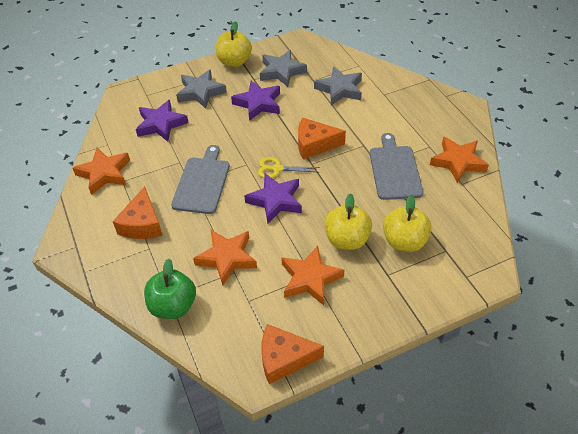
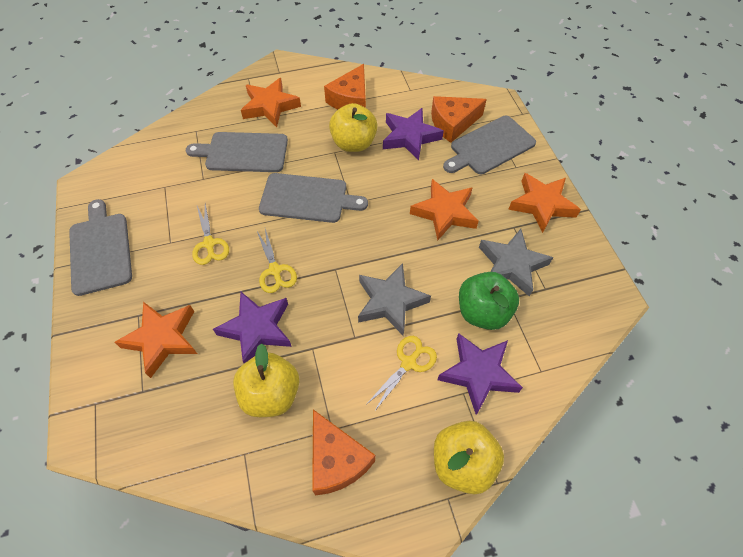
grey cutting board: 2 -> 4
grey star: 3 -> 2
yellow scissors: 1 -> 3

